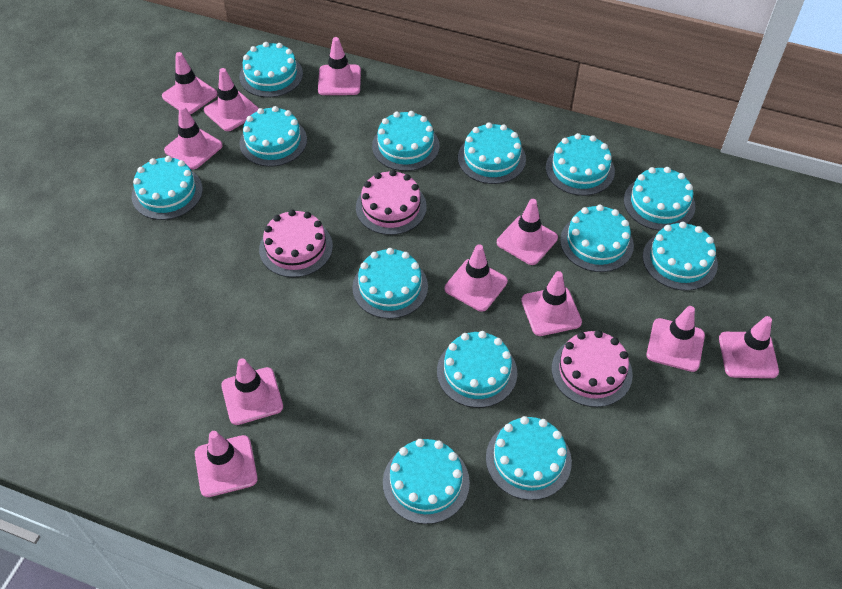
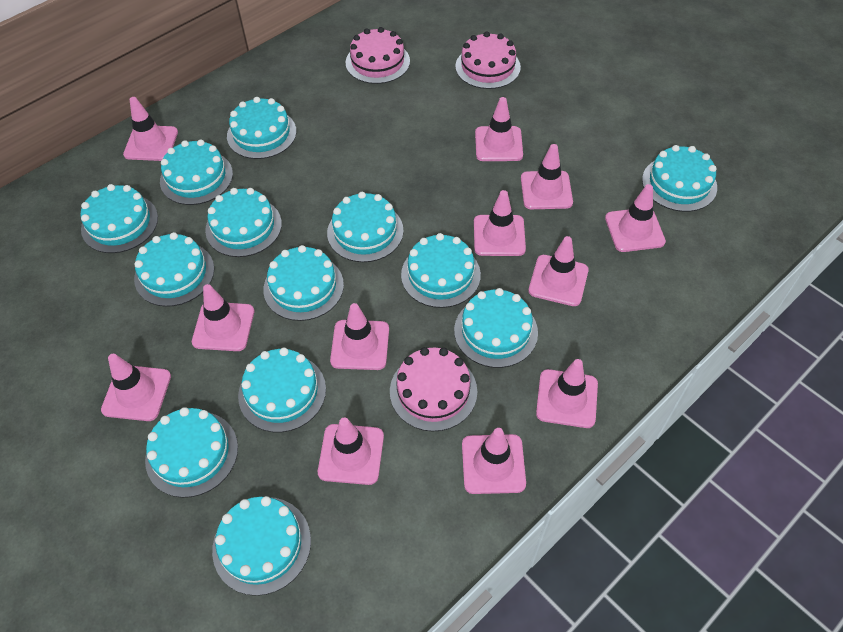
pink traffic cone: 11 -> 12

